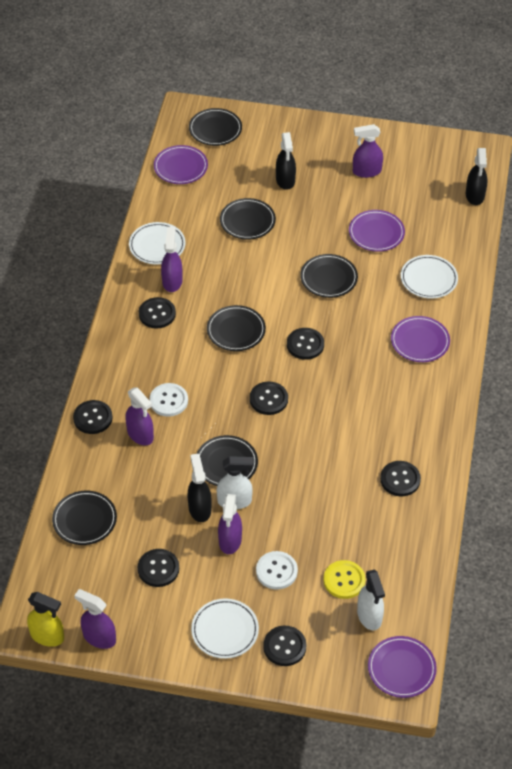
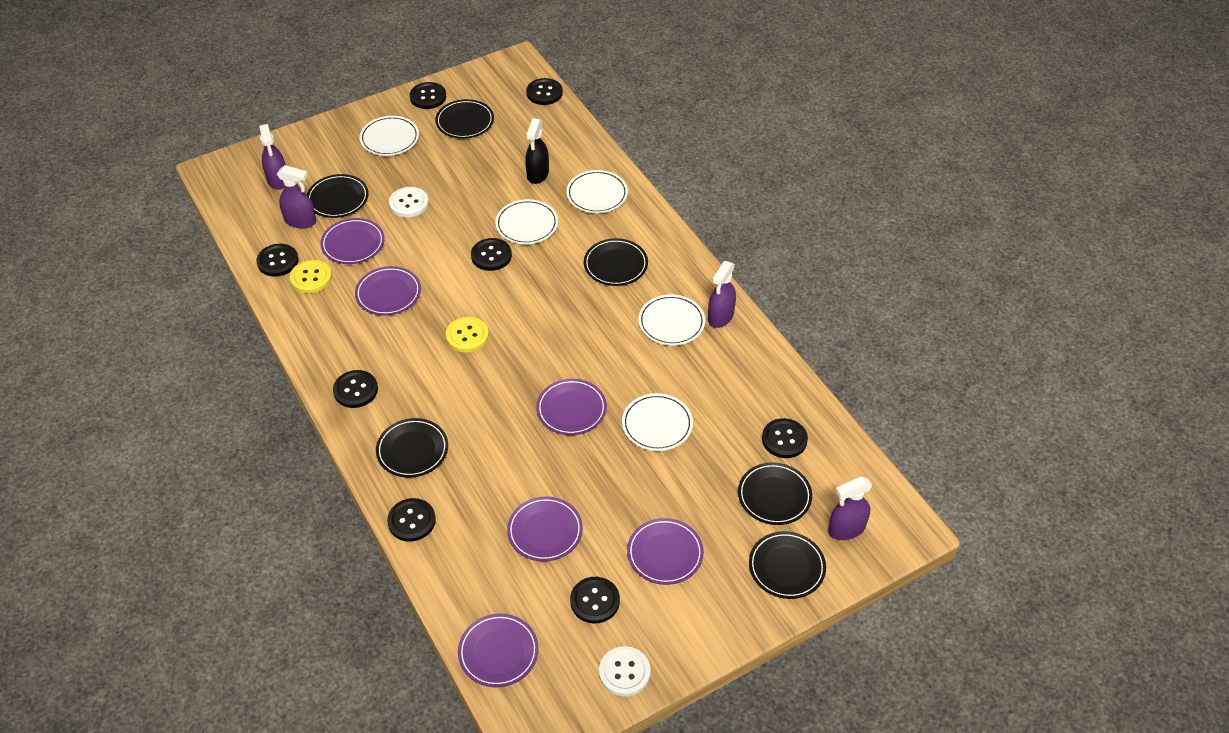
black button: 7 -> 8
black spray bottle: 3 -> 1
purple plate: 4 -> 6
purple spray bottle: 5 -> 4
white plate: 3 -> 5
white spray bottle: 2 -> 0
yellow button: 1 -> 2
yellow spray bottle: 1 -> 0

